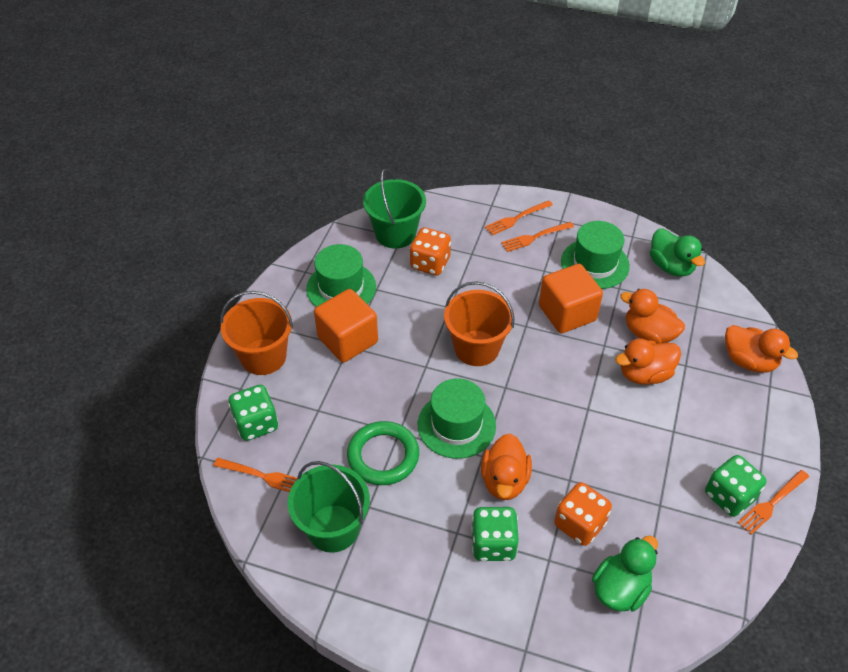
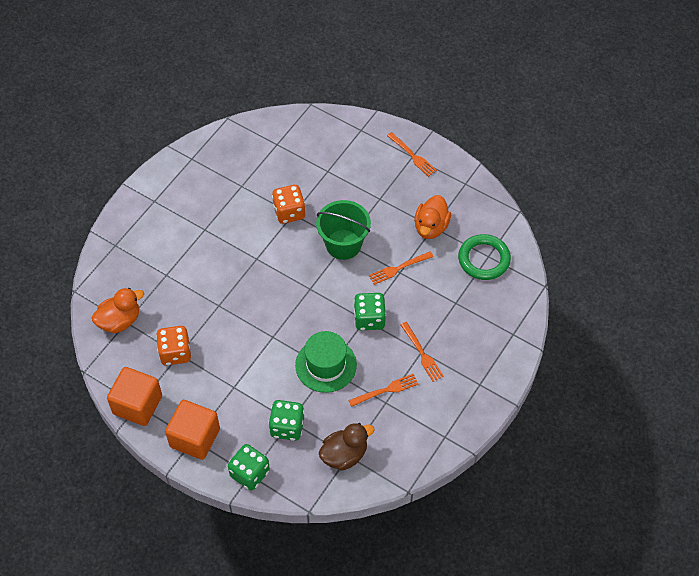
brown duck: 0 -> 1
green bucket: 2 -> 1
green duck: 2 -> 0
green hat: 3 -> 1
orange bucket: 2 -> 0
orange duck: 4 -> 2

